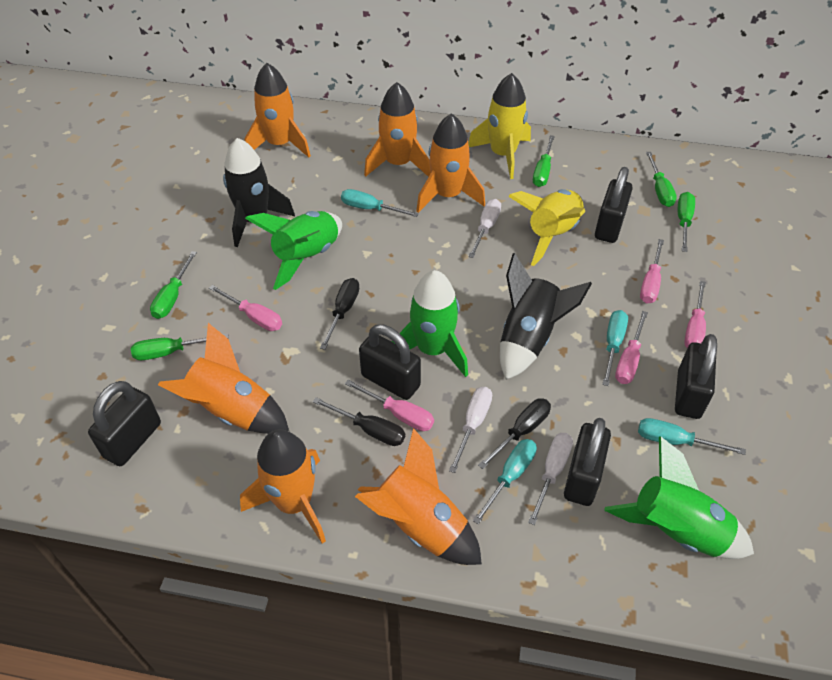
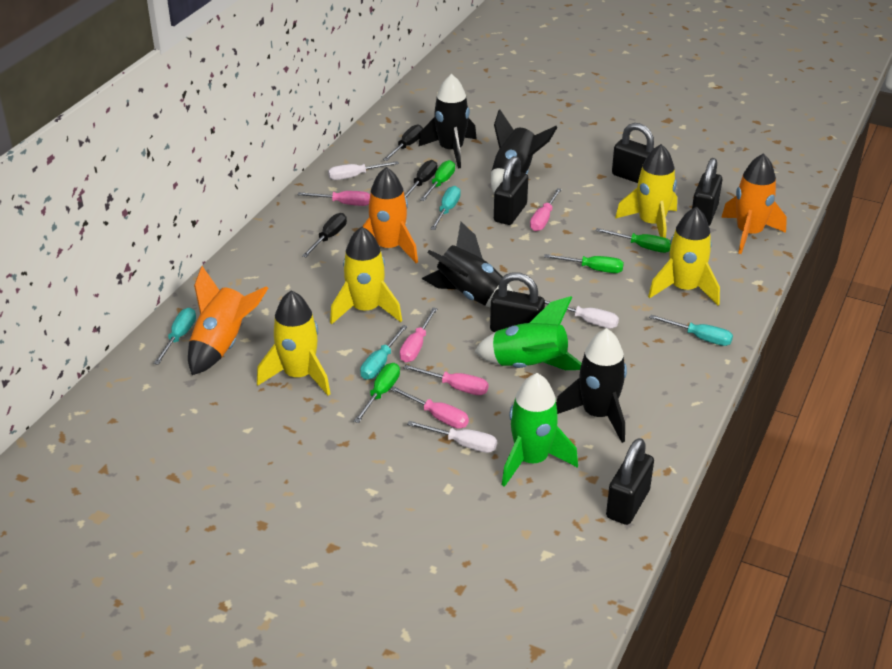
black rocket: 2 -> 4
green rocket: 3 -> 2
green screwdriver: 5 -> 4
orange rocket: 6 -> 3
yellow rocket: 2 -> 4

